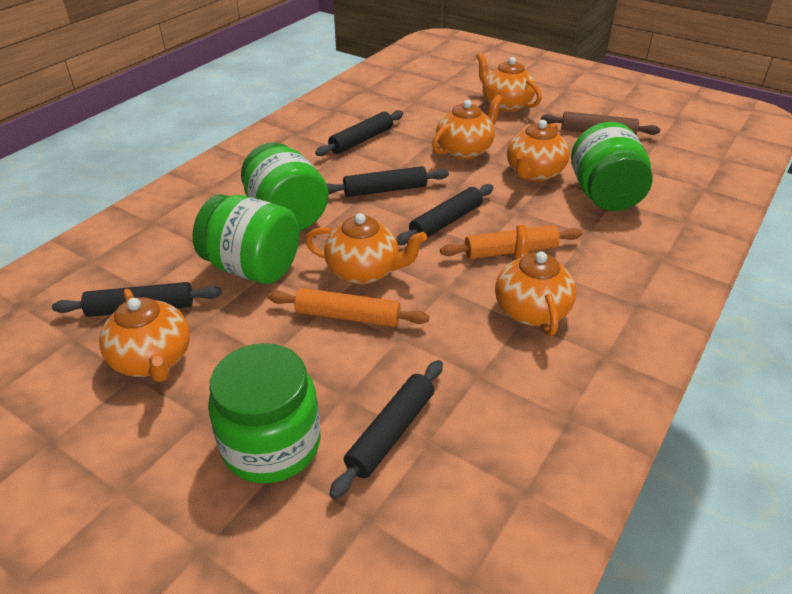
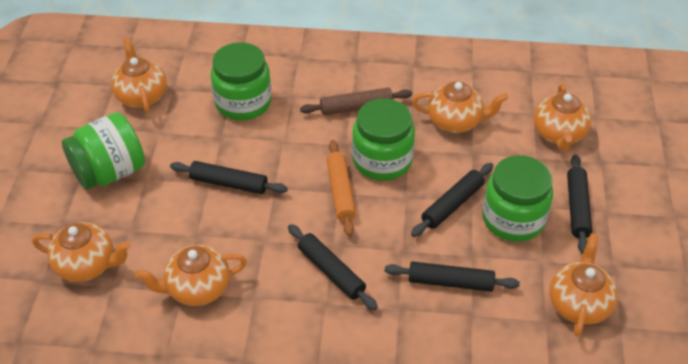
orange rolling pin: 2 -> 1

